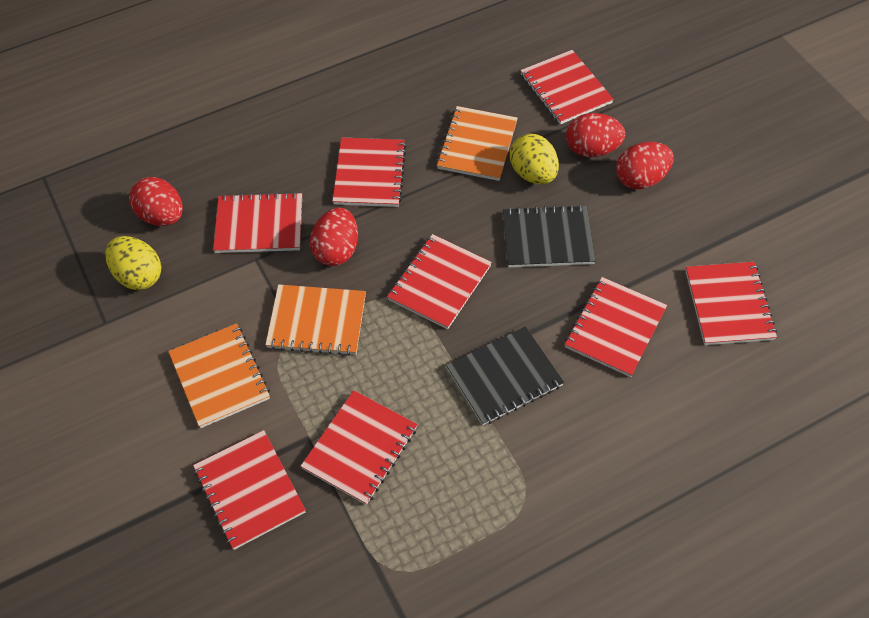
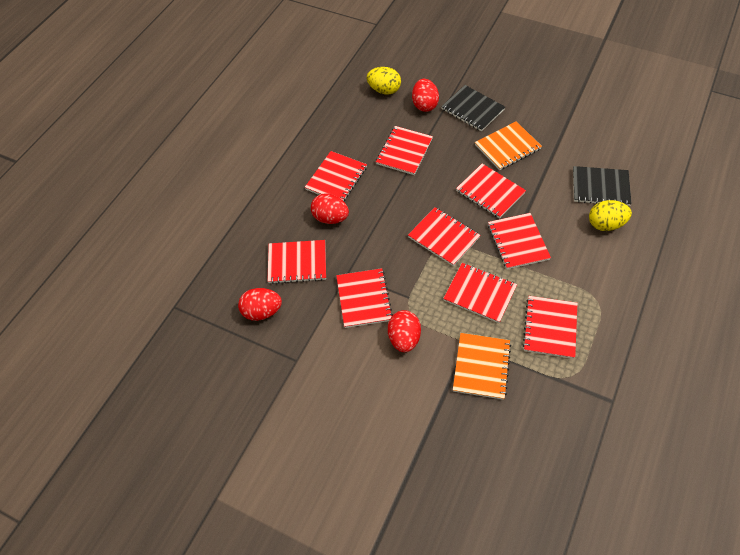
orange notebook: 3 -> 2
red notebook: 8 -> 9

